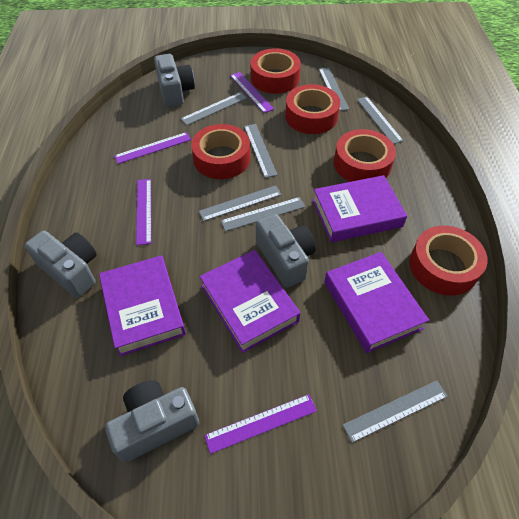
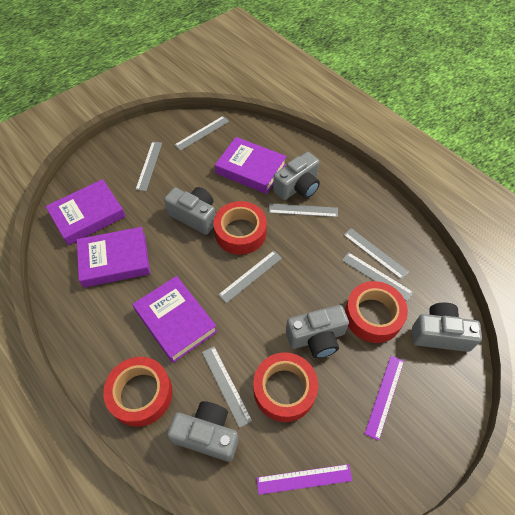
grey camera: 4 -> 5
purple ruler: 4 -> 2
red tape: 5 -> 4

